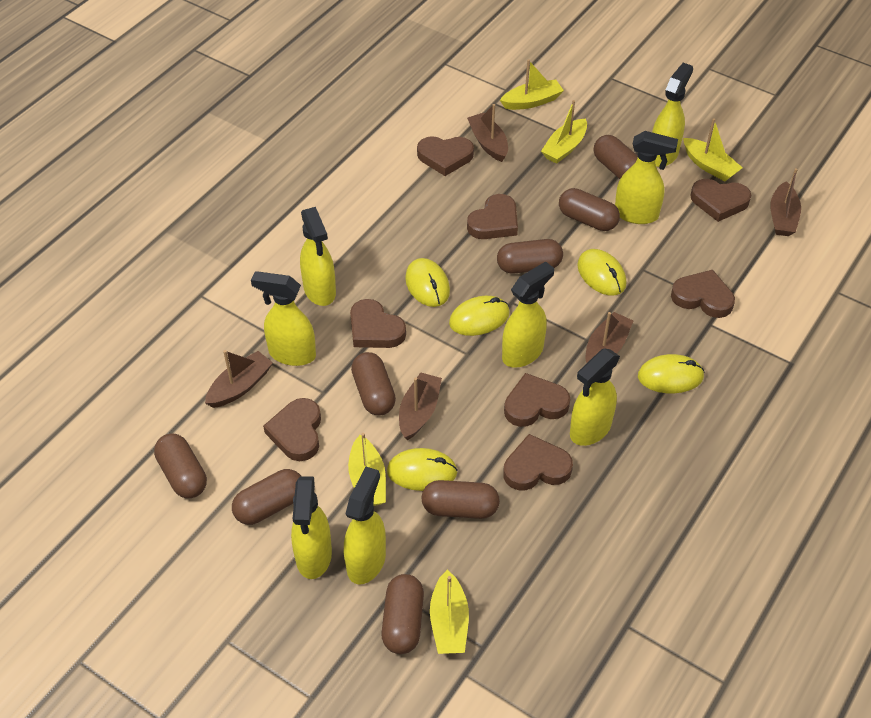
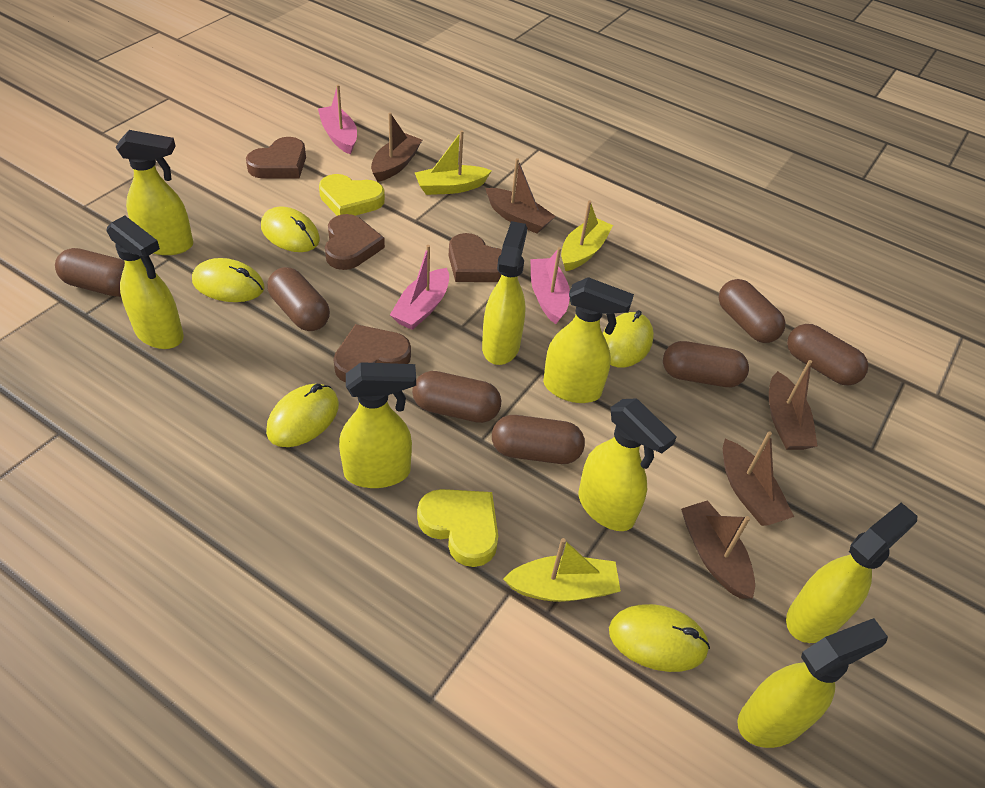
brown capsule: 8 -> 7
brown heart: 8 -> 4
pink boat: 0 -> 3
yellow boat: 5 -> 3
yellow heart: 0 -> 2

